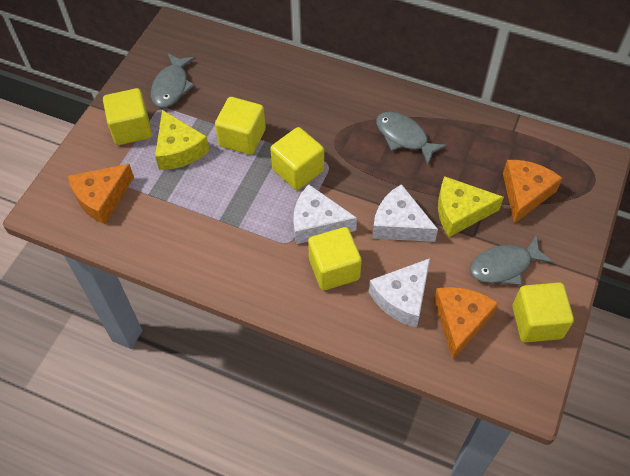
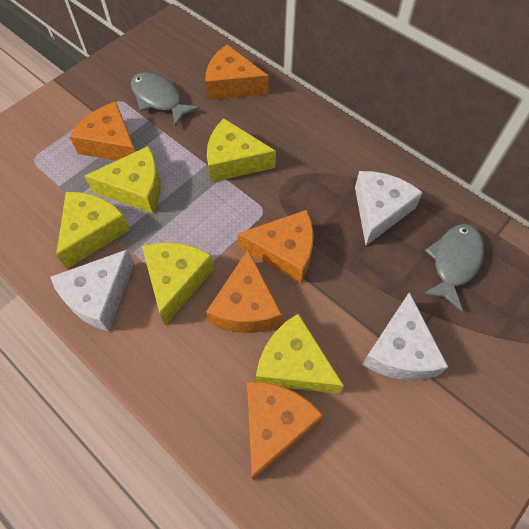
grey fish: 3 -> 2
orange cheese: 3 -> 5
yellow cheese: 2 -> 5
yellow cube: 5 -> 0

